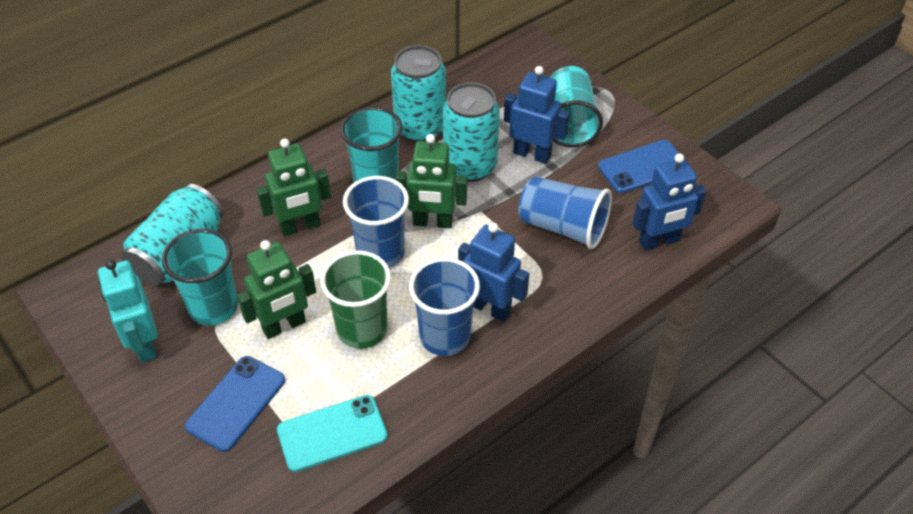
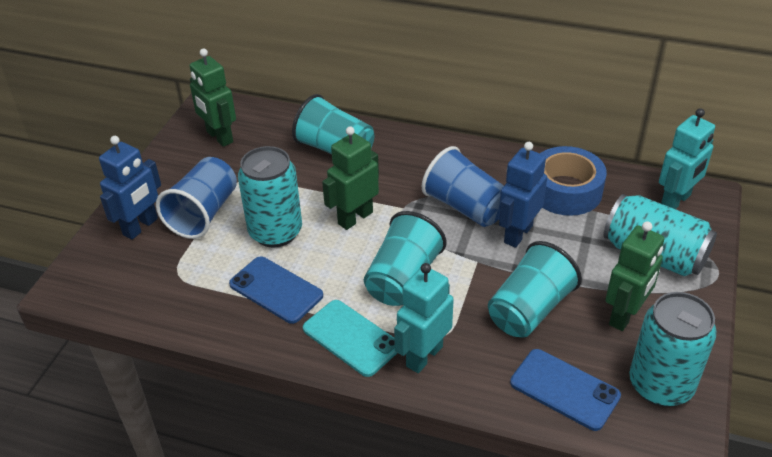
blue cup: 3 -> 2
blue robot: 3 -> 2
blue tape: 0 -> 1
green cup: 1 -> 0
turquoise robot: 1 -> 2

